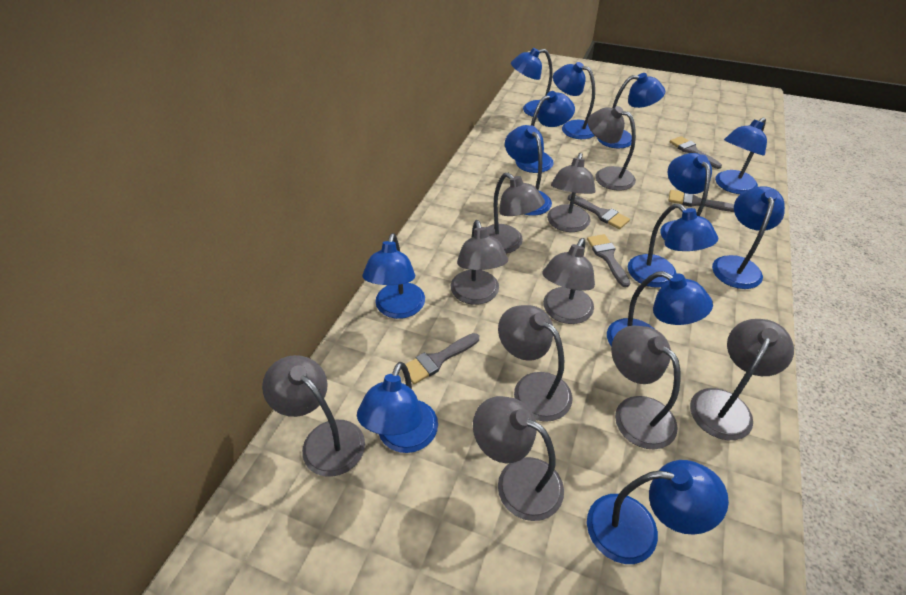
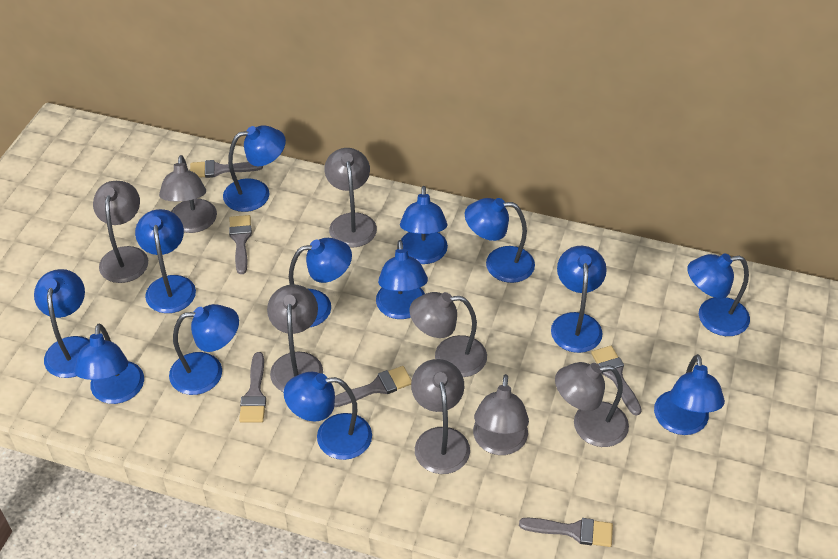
grey brush: 5 -> 6
grey lamp: 10 -> 8

